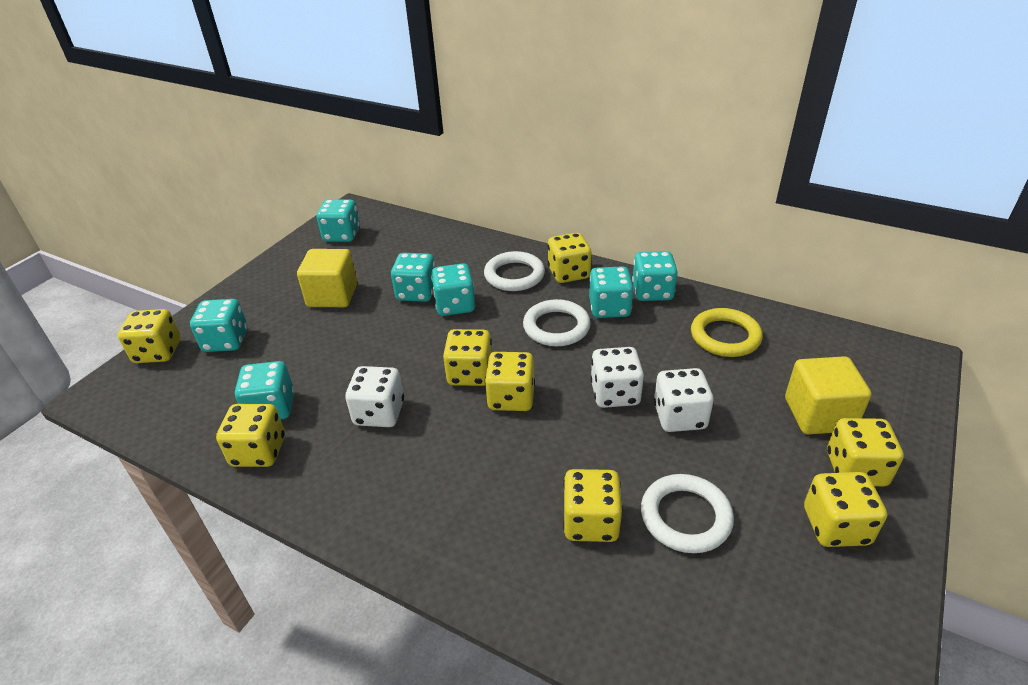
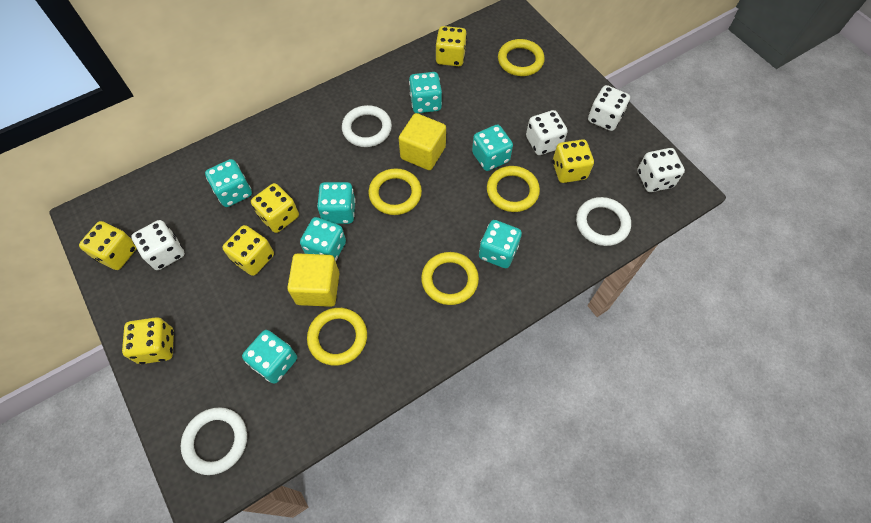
white dice: 3 -> 4
yellow dice: 8 -> 6
yellow ring: 1 -> 5

